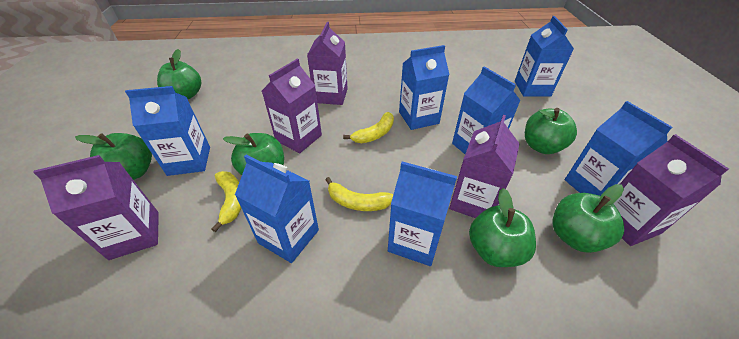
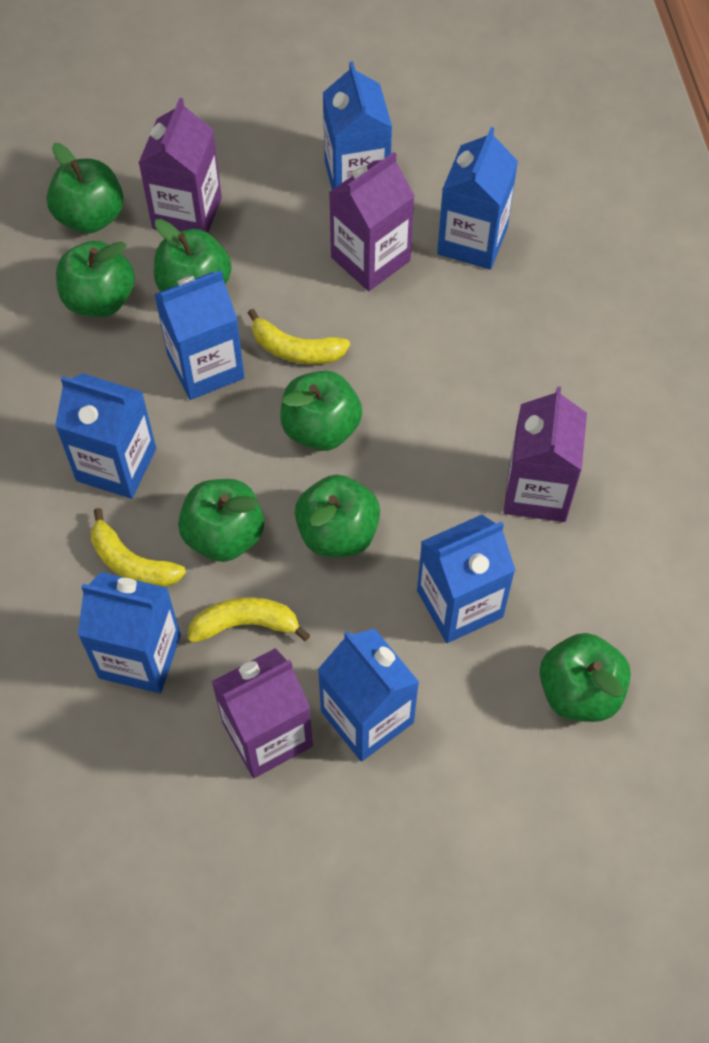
green apple: 6 -> 7
purple carton: 5 -> 4

